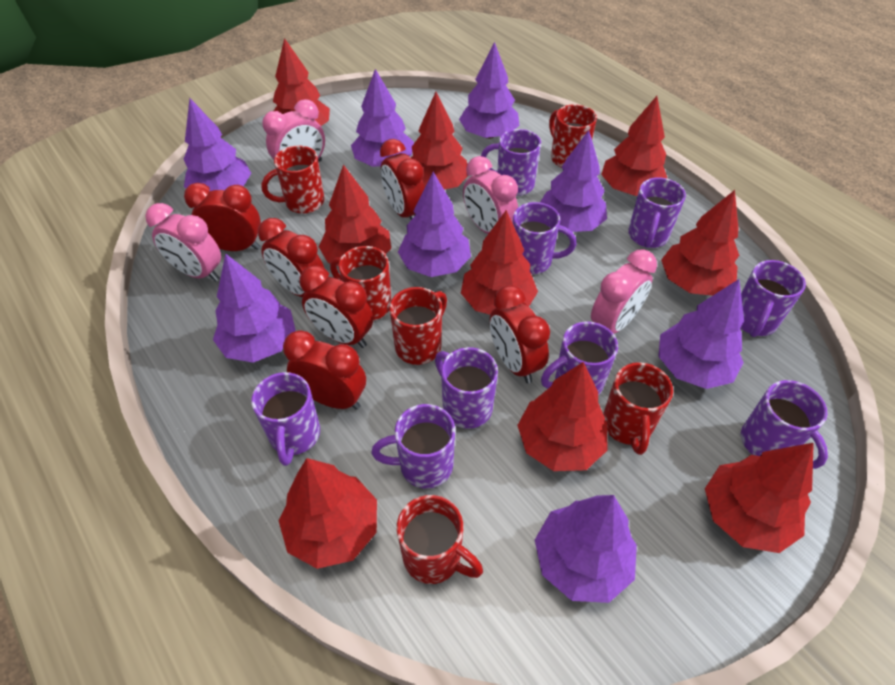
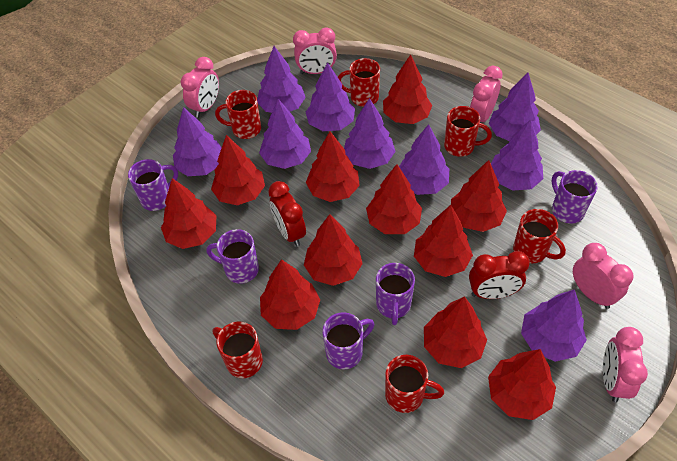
pink clock: 4 -> 5
purple mug: 9 -> 5
purple tree: 8 -> 9
red clock: 6 -> 2
red tree: 9 -> 11

